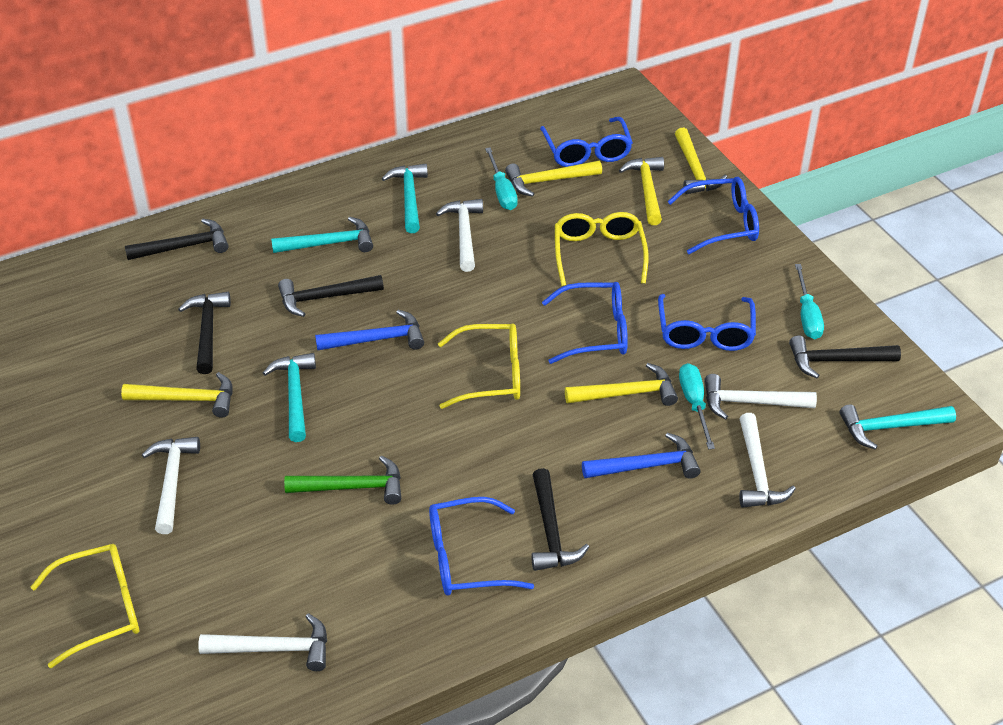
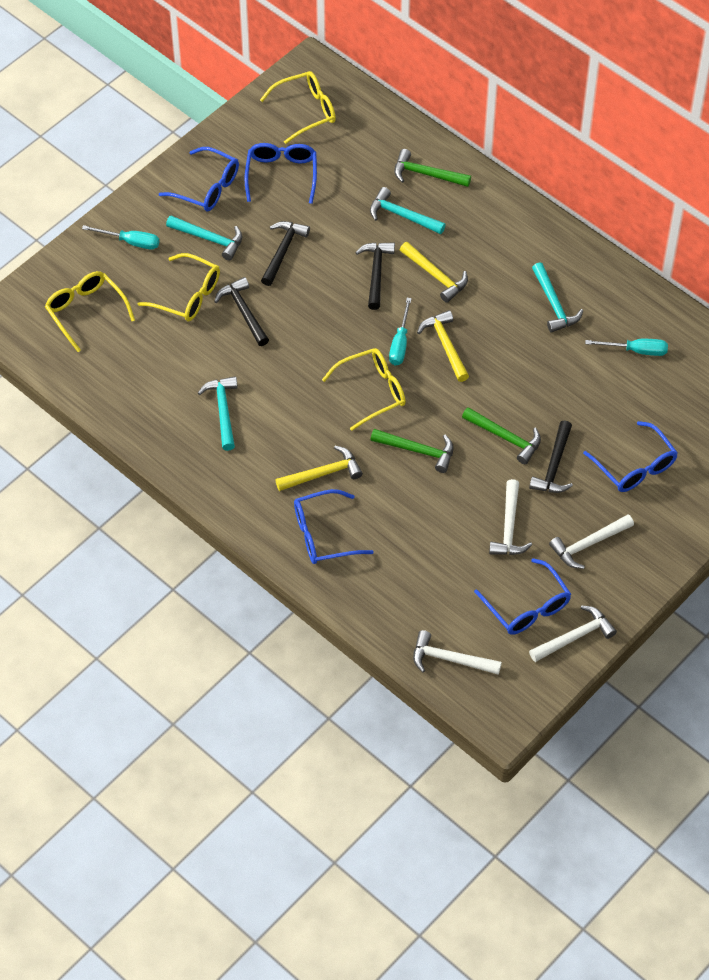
black hammer: 5 -> 4
blue hammer: 2 -> 0
green hammer: 1 -> 3
white hammer: 5 -> 4
yellow glasses: 3 -> 4
yellow hammer: 5 -> 3

